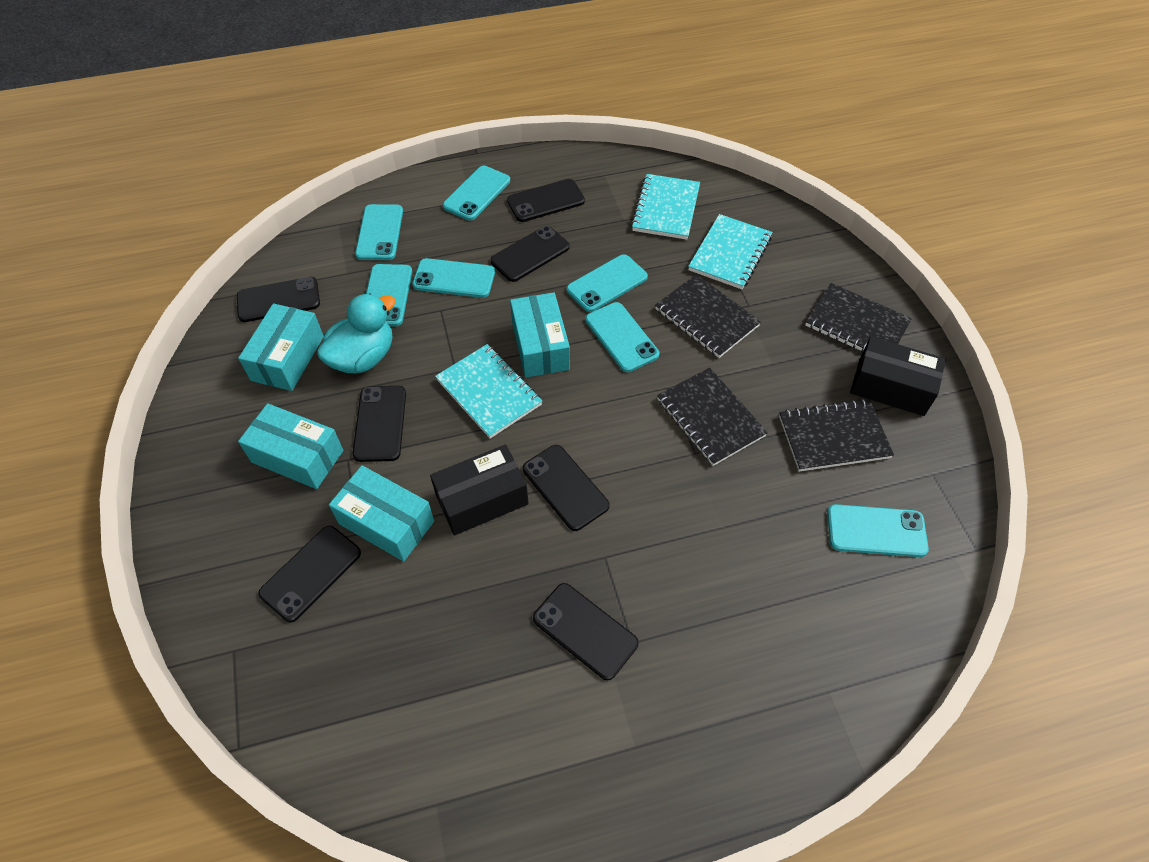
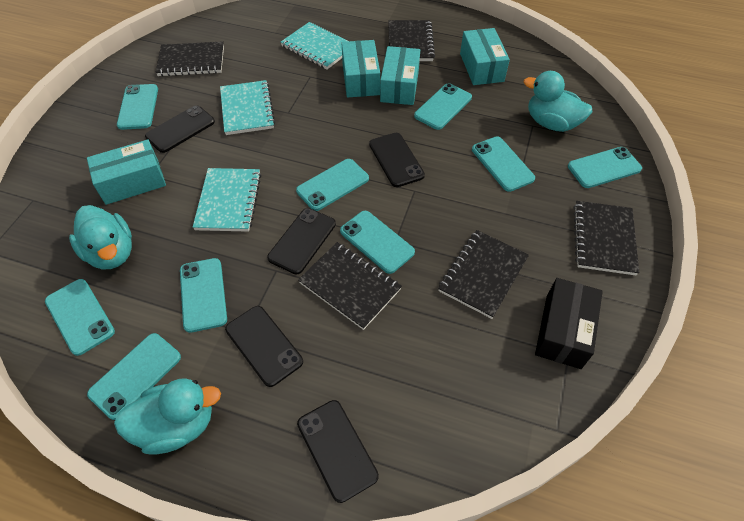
black box: 2 -> 1
black notebook: 4 -> 5
black phone: 7 -> 5
turquoise duck: 1 -> 3
turquoise phone: 7 -> 9

